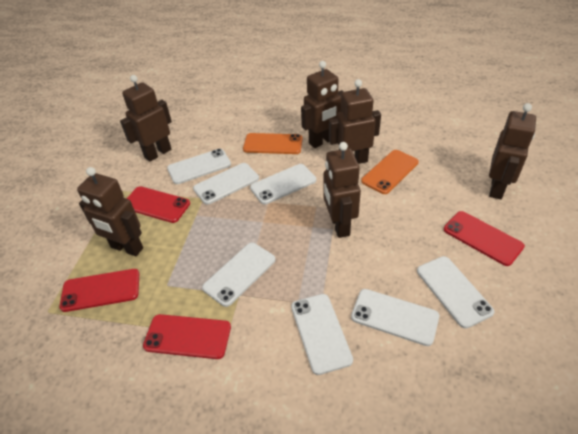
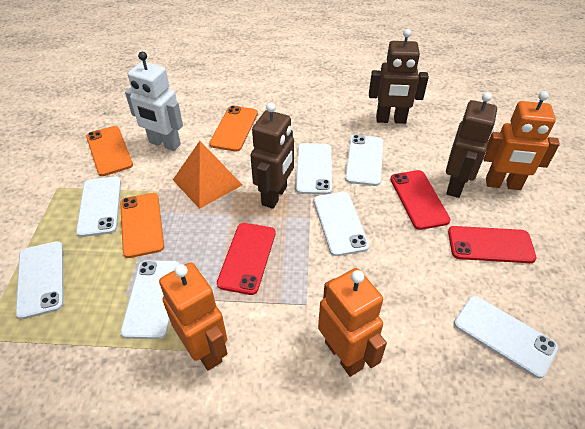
brown robot: 6 -> 3
orange phone: 2 -> 3
orange pyramid: 0 -> 1
orange robot: 0 -> 3
red phone: 4 -> 3
white robot: 0 -> 1

